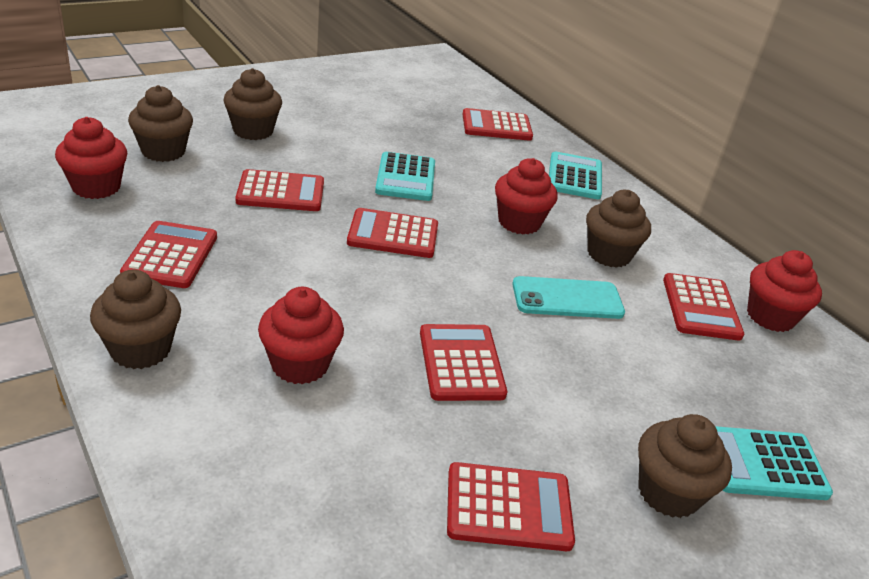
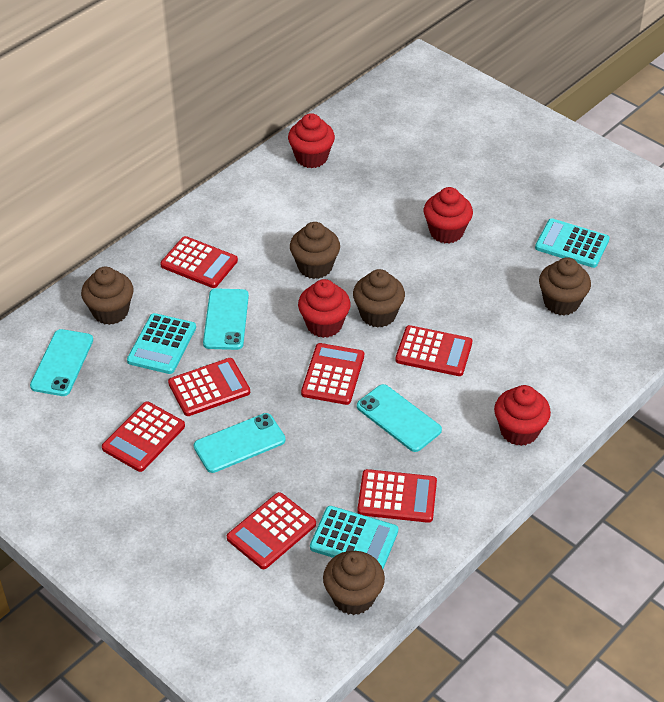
turquoise phone: 1 -> 4

